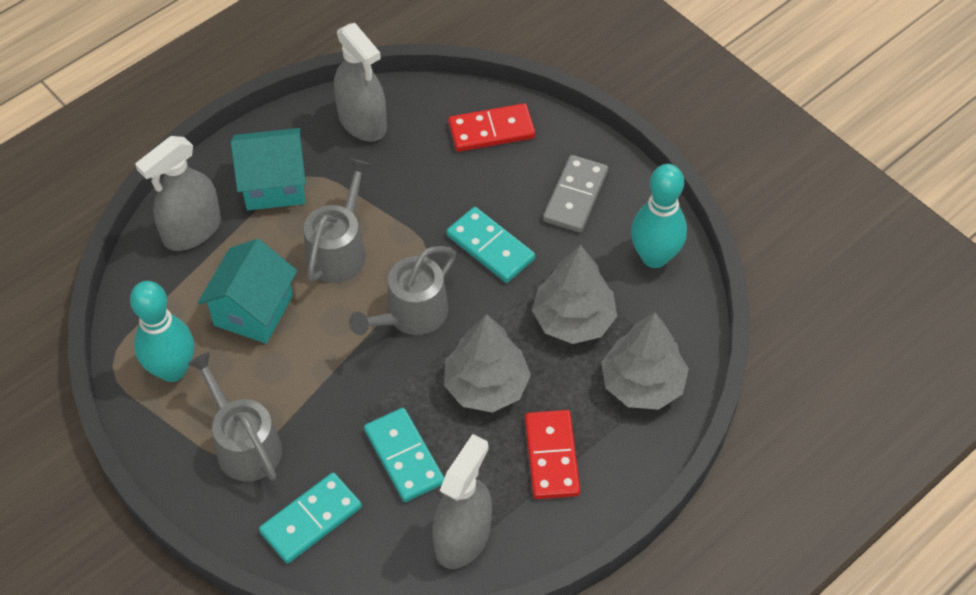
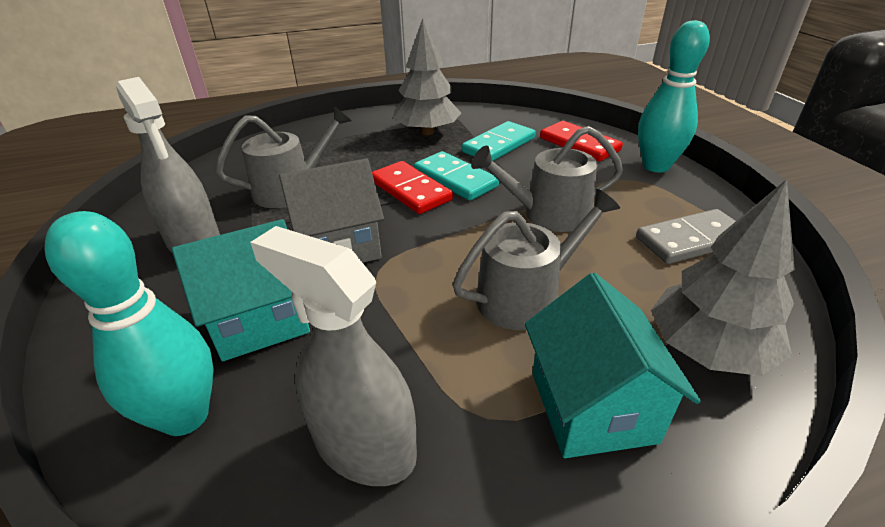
grey house: 0 -> 1
grey spray bottle: 3 -> 2
grey tree: 3 -> 2
turquoise domino: 3 -> 2

